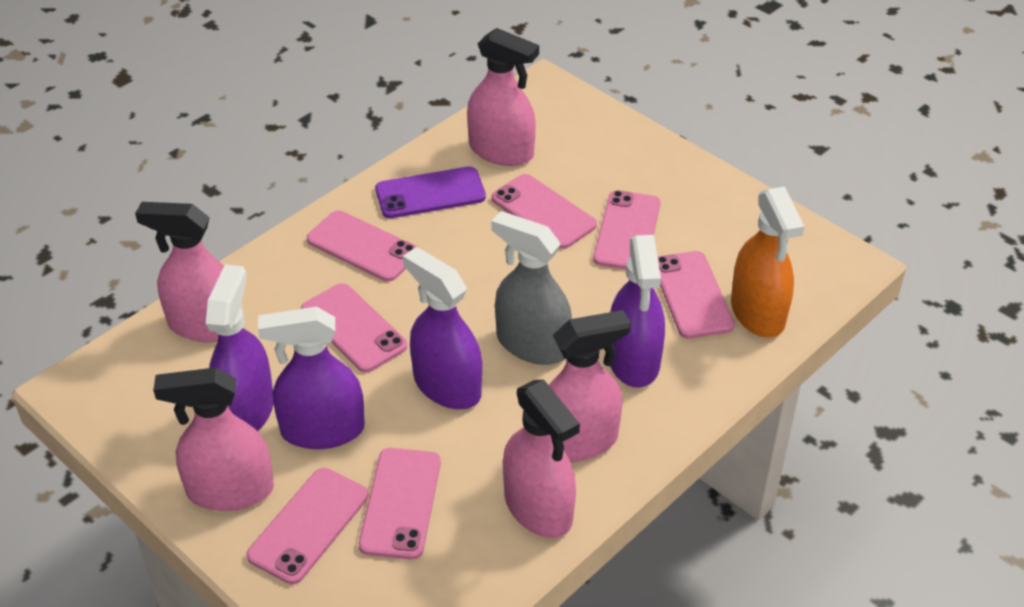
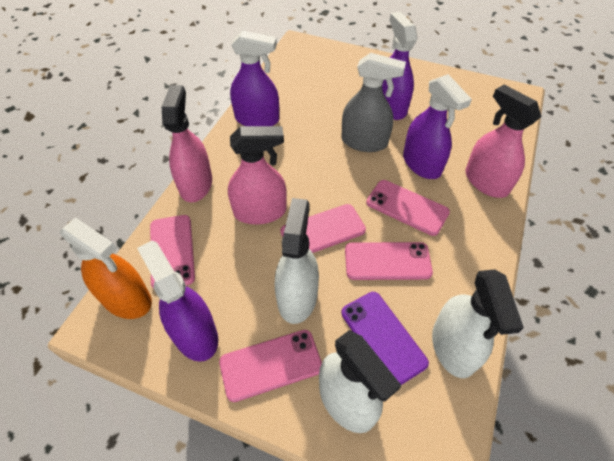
pink phone: 7 -> 5
pink spray bottle: 5 -> 3
white spray bottle: 0 -> 3

